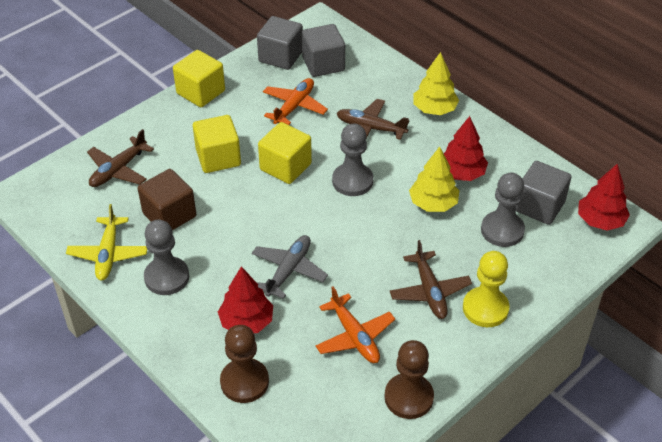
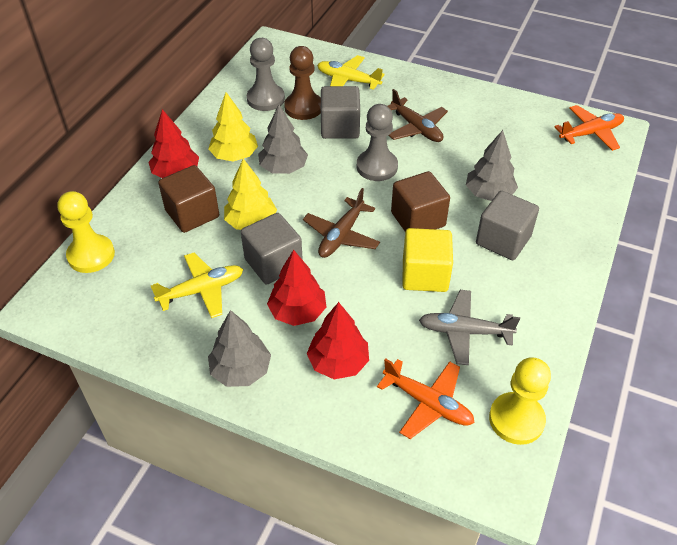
brown cube: 1 -> 2
brown pawn: 2 -> 1
brown plane: 3 -> 2
grey pawn: 3 -> 2
grey tree: 0 -> 3
yellow cube: 3 -> 1
yellow pawn: 1 -> 2
yellow plane: 1 -> 2

